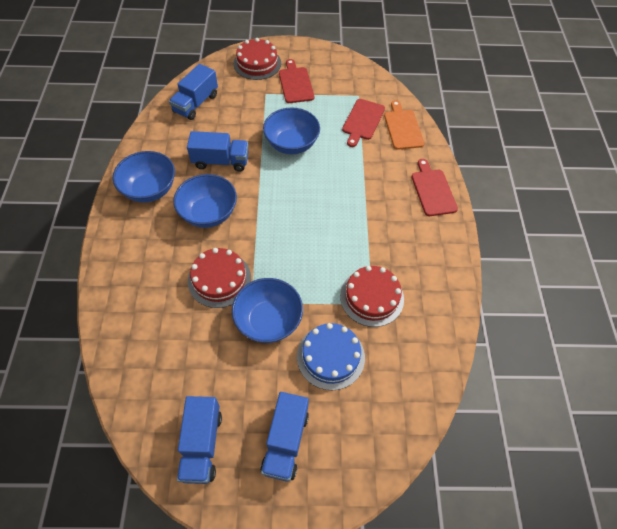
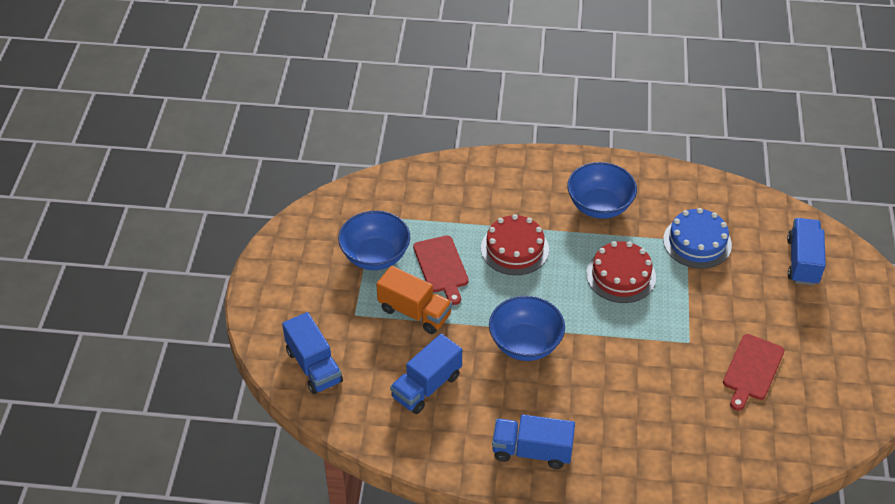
blue bowl: 4 -> 3
orange cutting board: 1 -> 0
orange truck: 0 -> 1
red cake: 3 -> 2
red cutting board: 3 -> 2

